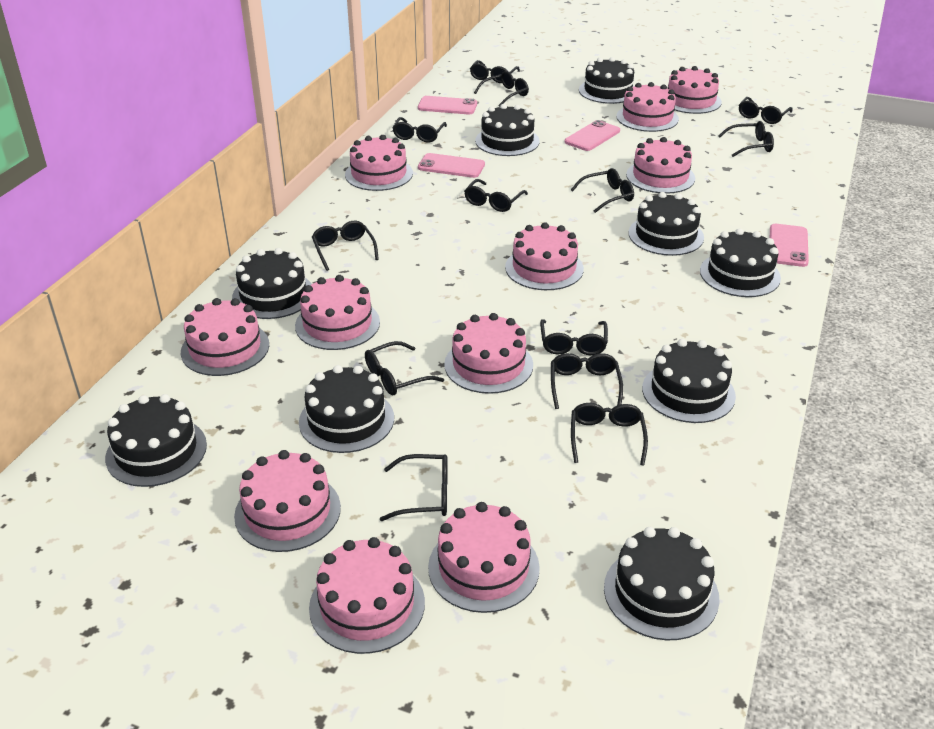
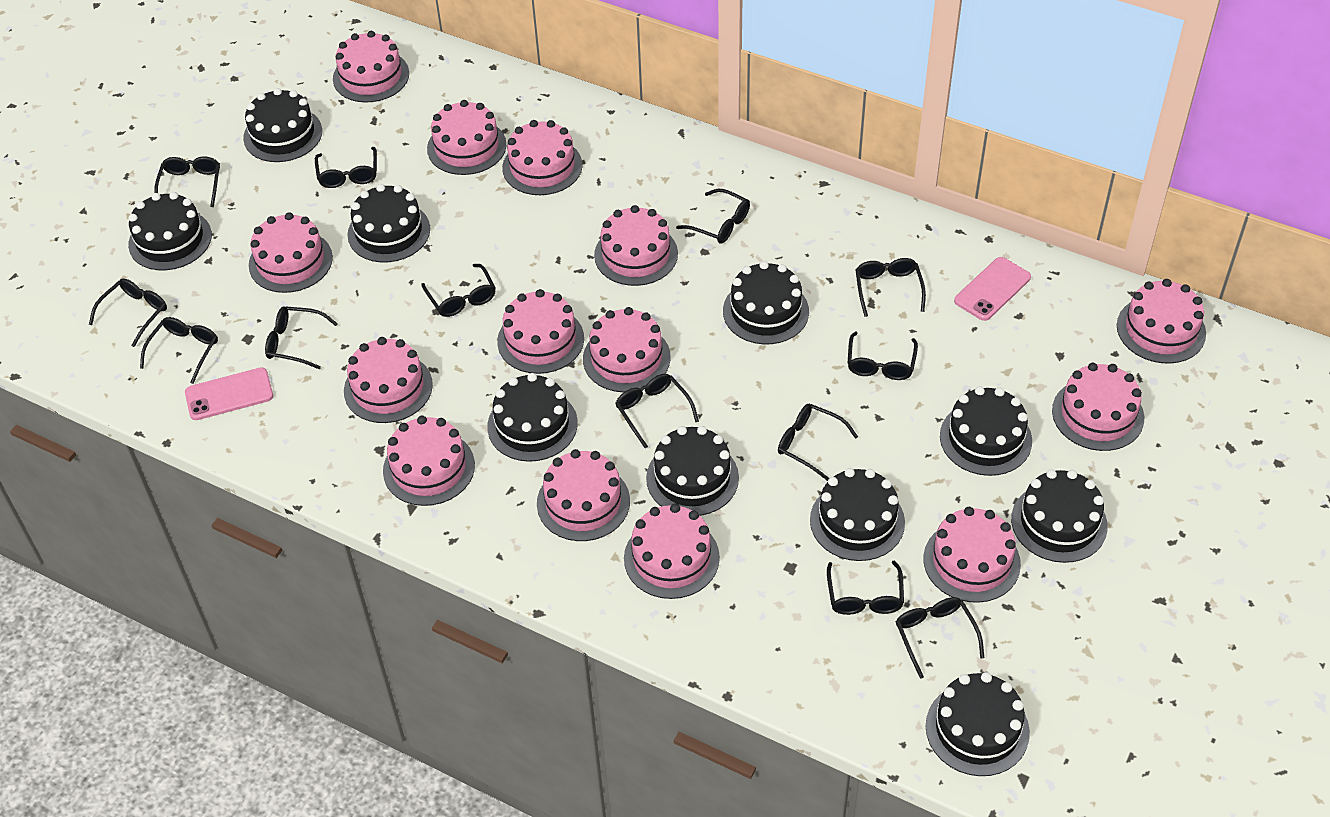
black cake: 9 -> 10
pink cake: 11 -> 14
pink phone: 4 -> 2

